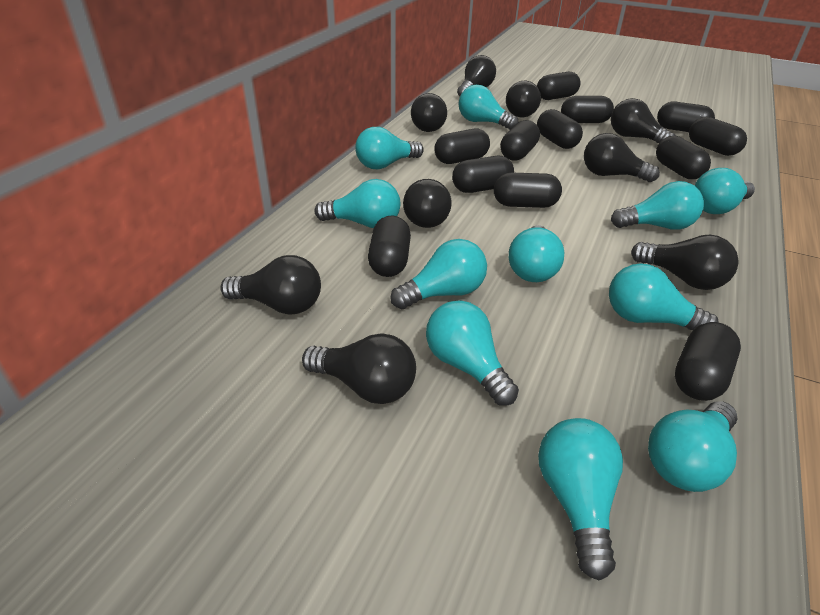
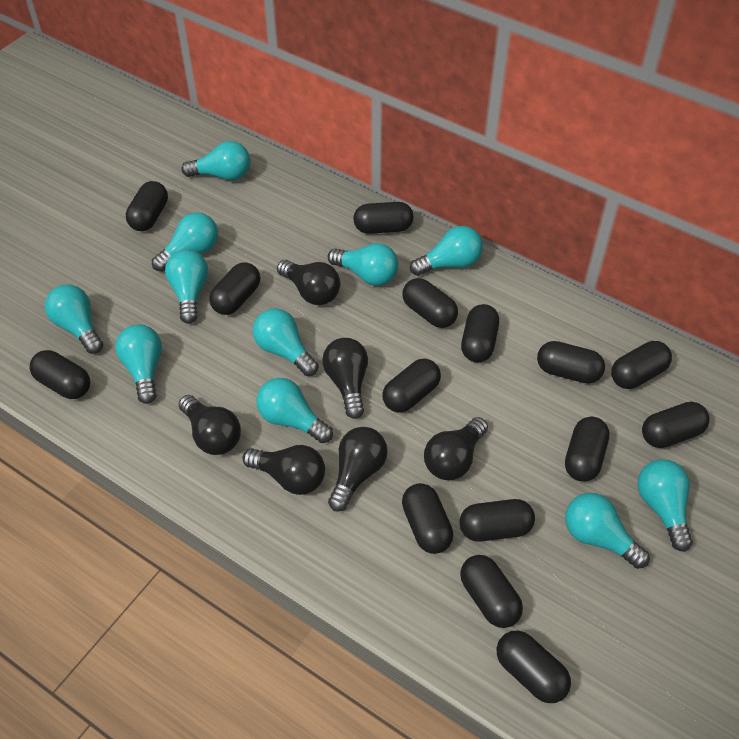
black capsule: 12 -> 15
black light bulb: 9 -> 6

